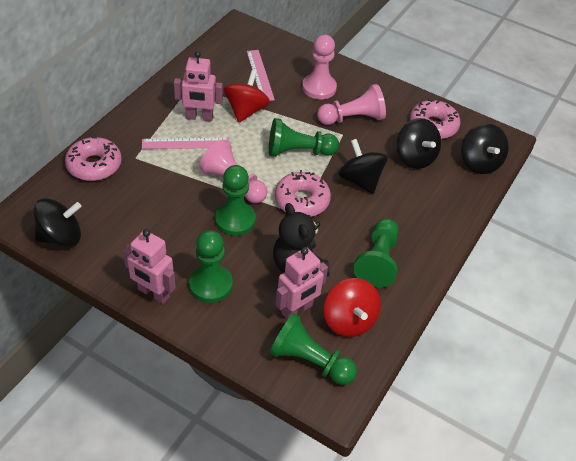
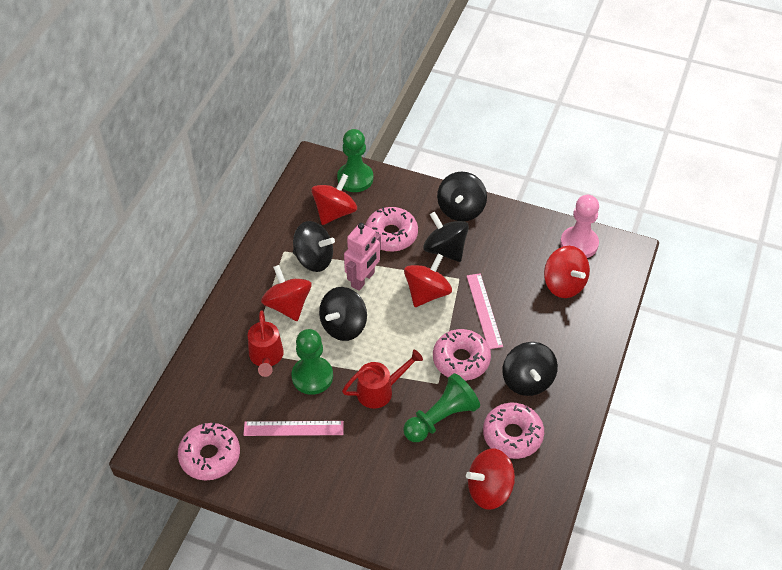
black spinning top: 4 -> 5
black teddy bear: 1 -> 0
green pawn: 5 -> 3
pink donut: 3 -> 4
pink pawn: 3 -> 1
pink robot: 3 -> 1
red spinning top: 2 -> 5
red watering can: 0 -> 2

